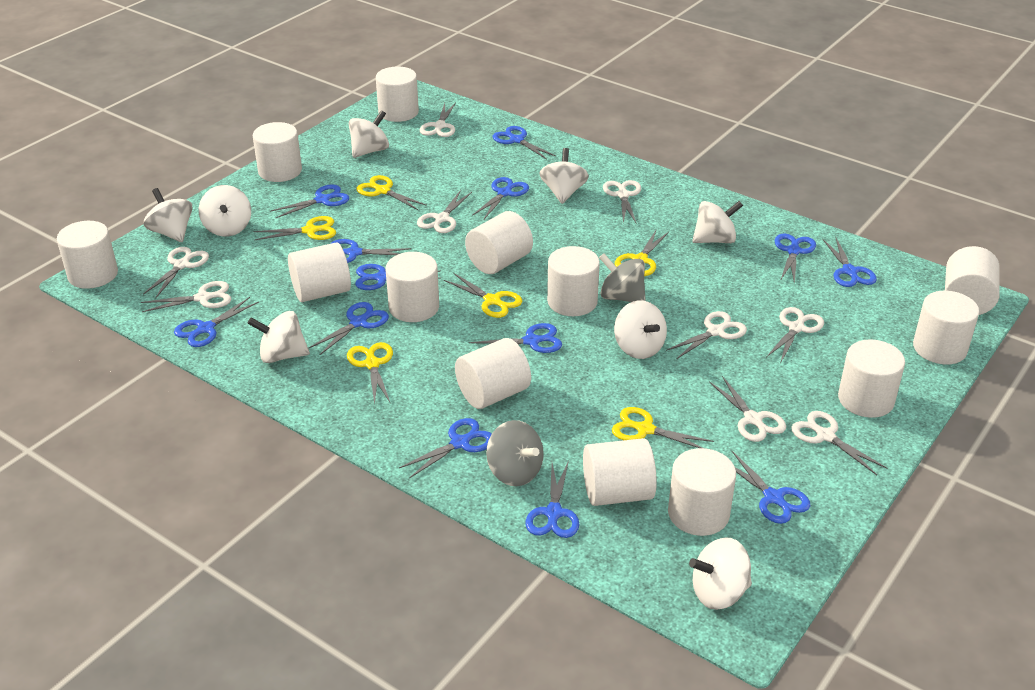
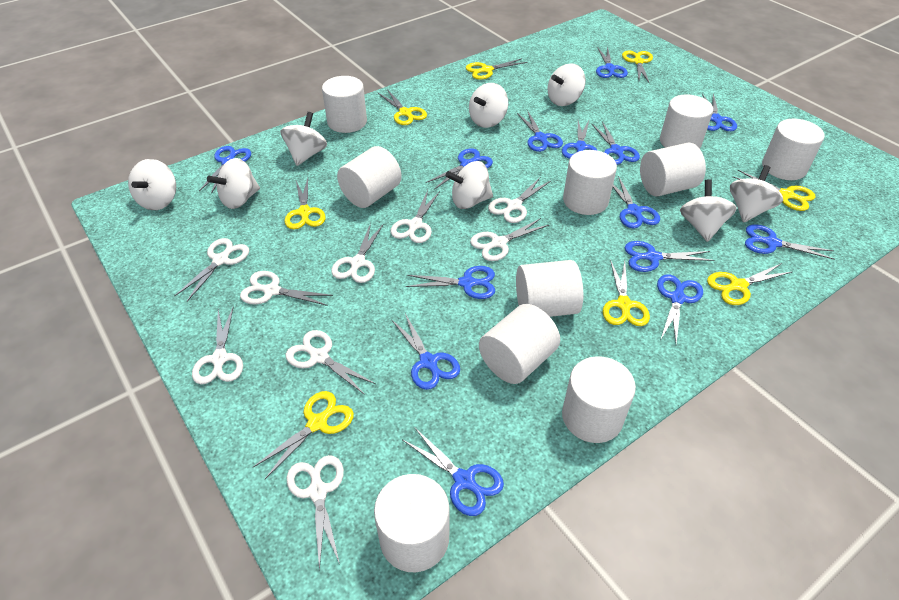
blue scissors: 13 -> 14
grey spinning top: 2 -> 0
white cylinder: 13 -> 10
yellow scissors: 6 -> 8

